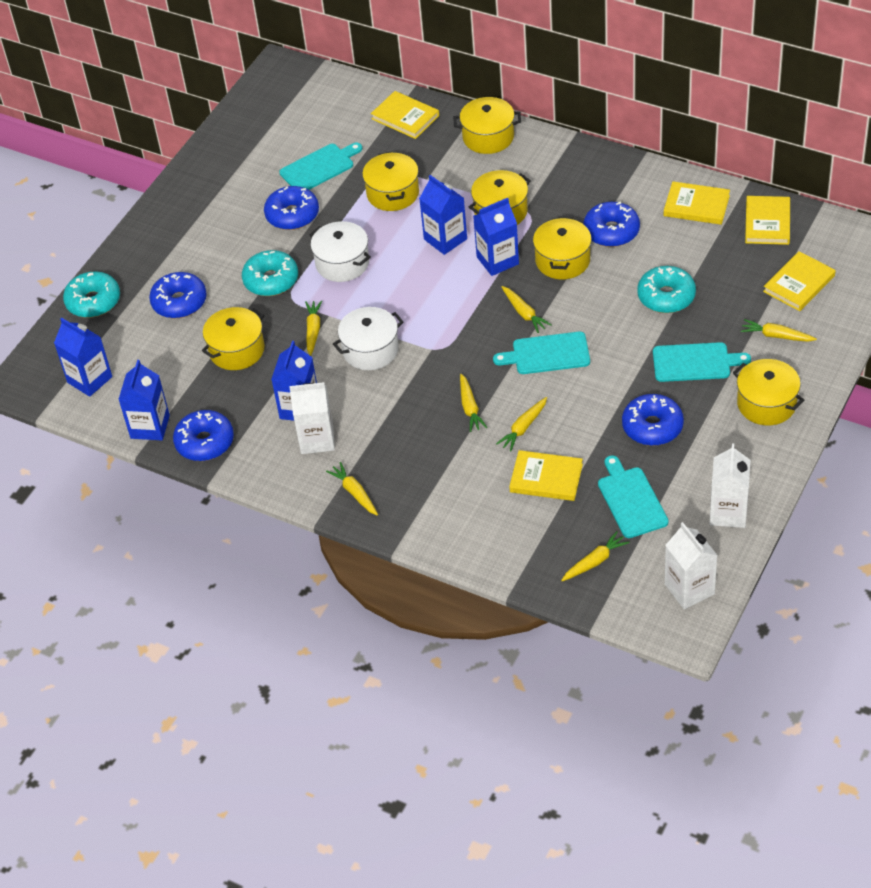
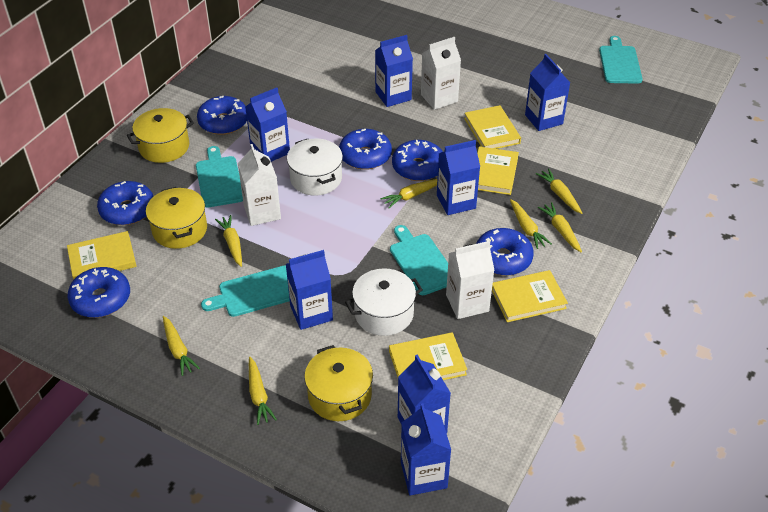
blue carton: 5 -> 7
blue donut: 5 -> 6
turquoise donut: 3 -> 0
yellow pot: 6 -> 3

